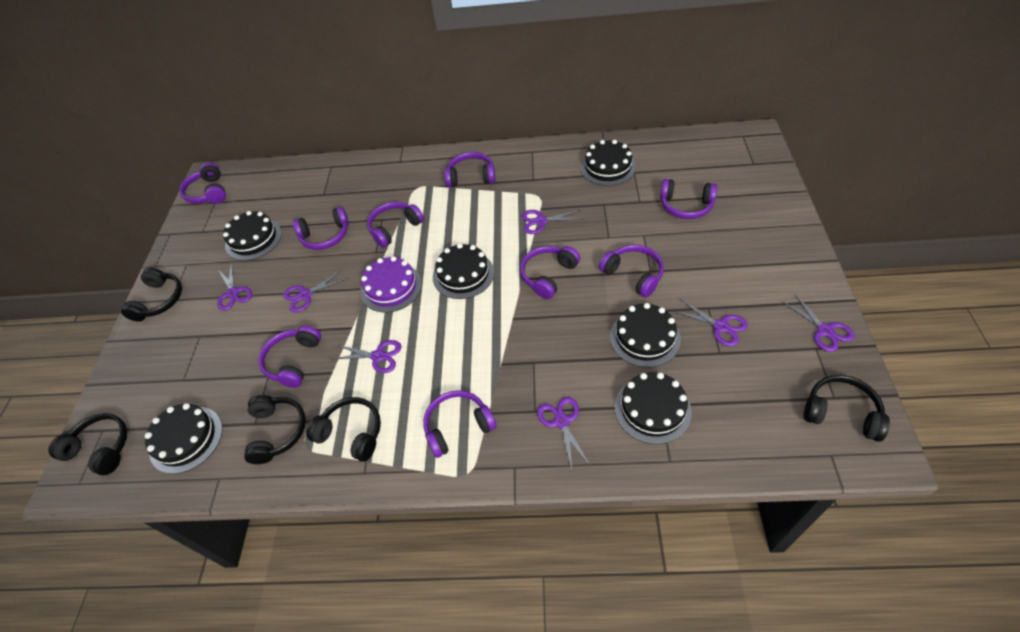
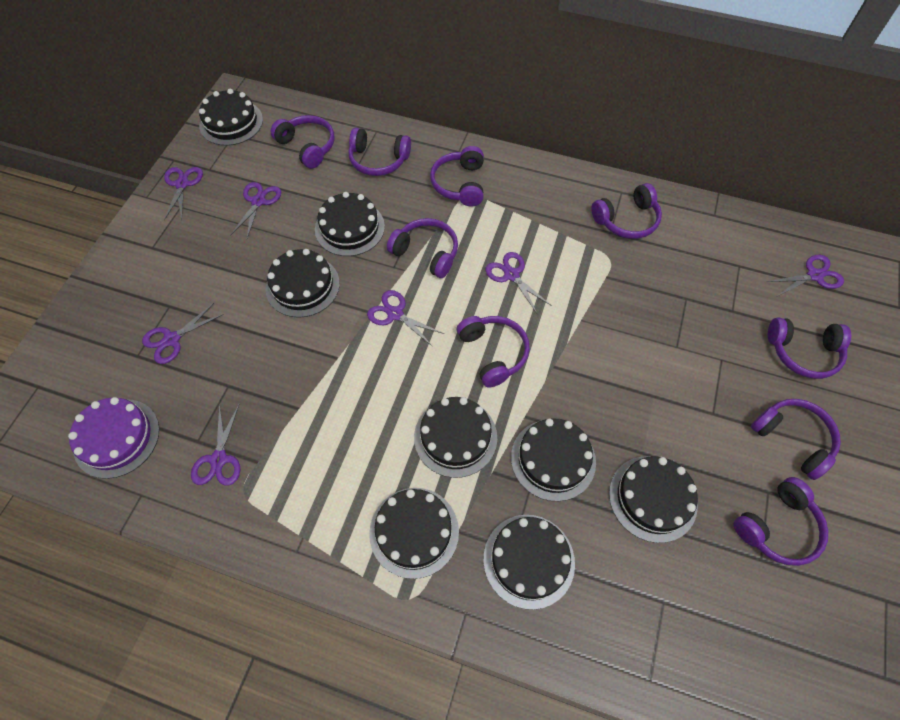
black cake: 6 -> 8
black headphones: 5 -> 0

